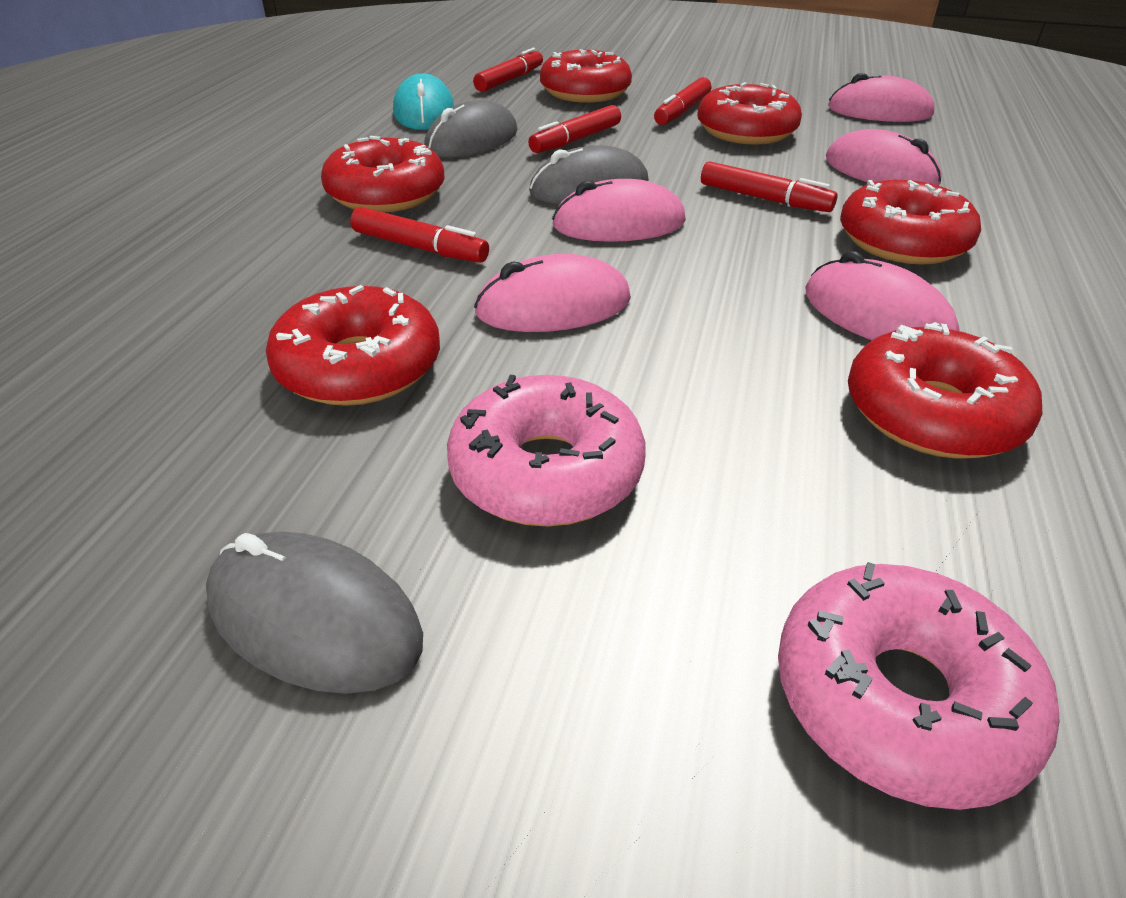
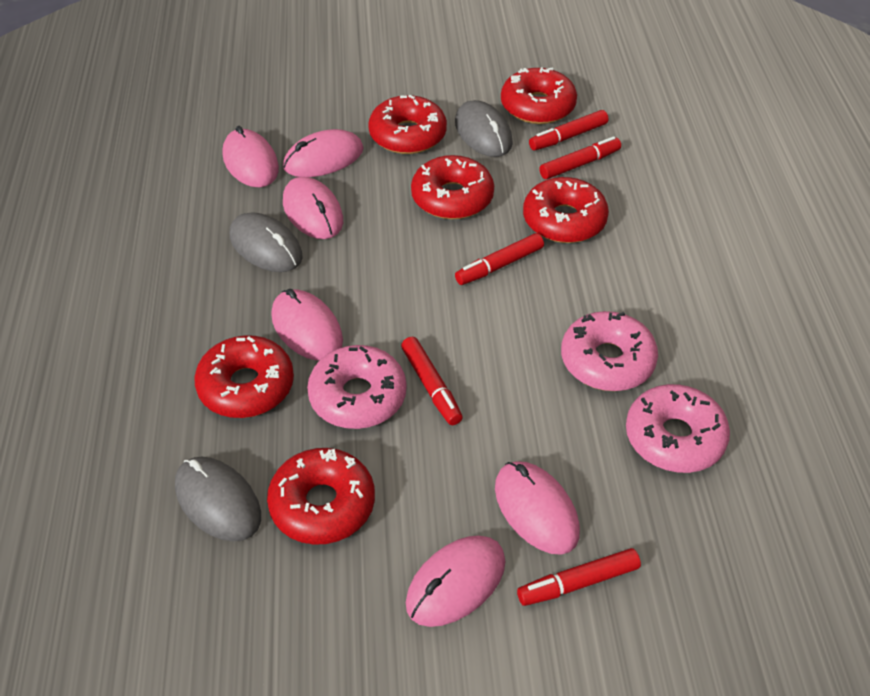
pink donut: 2 -> 3
pink mouse: 5 -> 6
turquoise mouse: 1 -> 0

